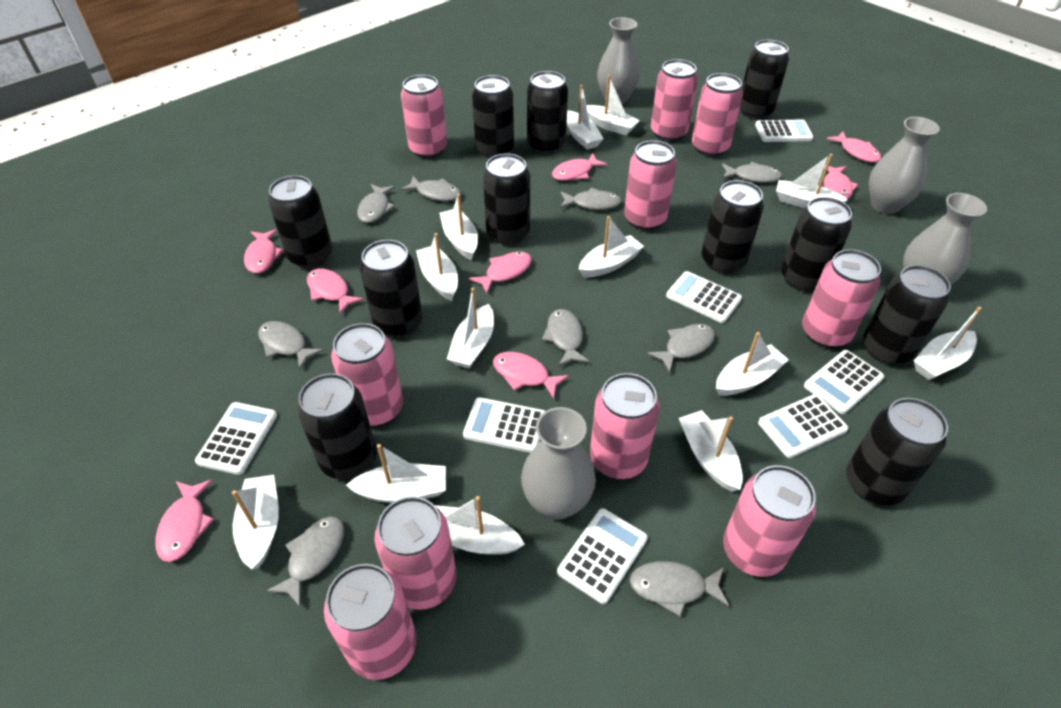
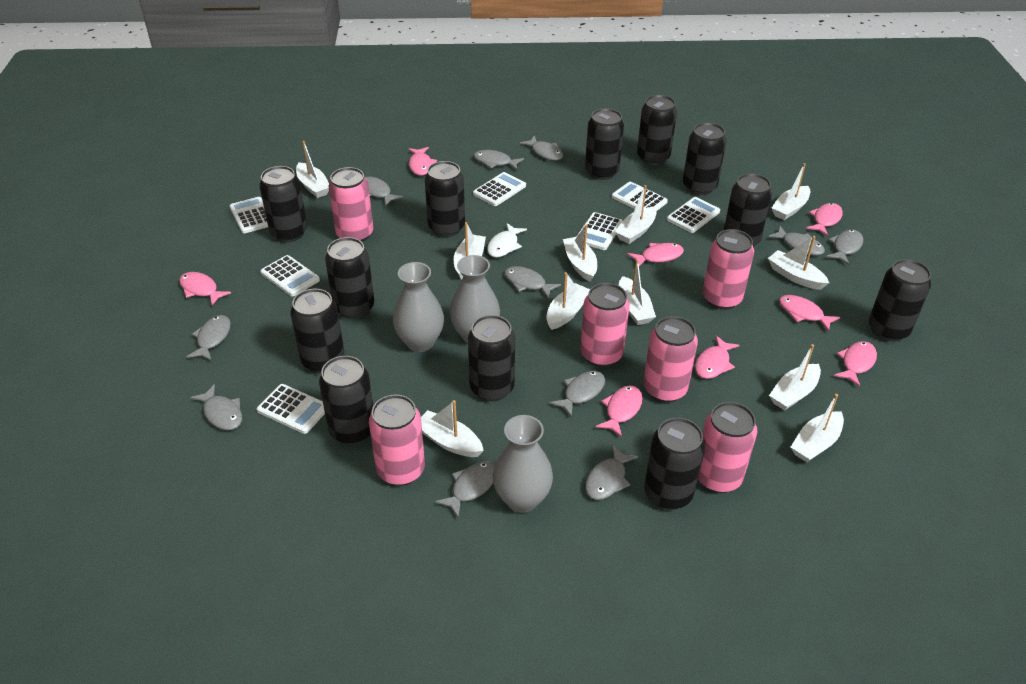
black can: 11 -> 12
grey fish: 9 -> 11
grey vase: 4 -> 3
pink can: 10 -> 6
white boat: 13 -> 11
white fish: 0 -> 1

